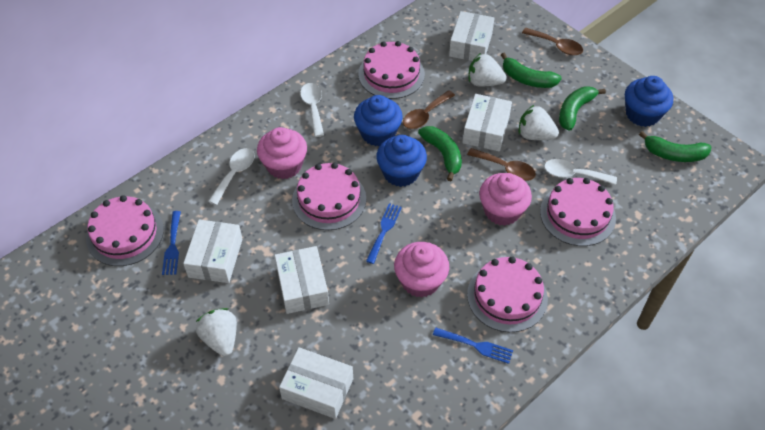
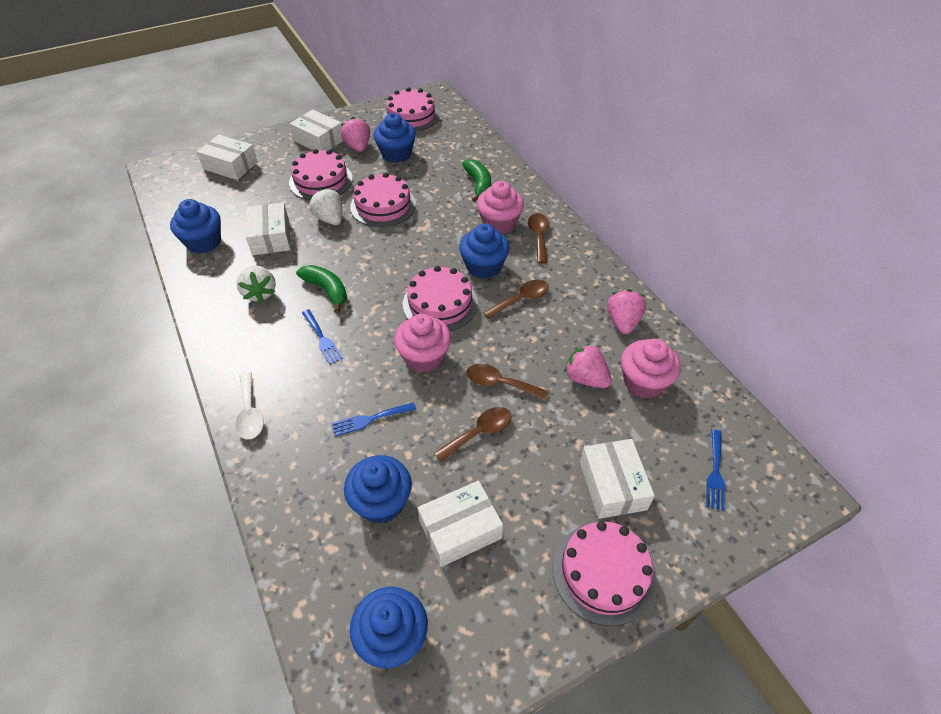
blue cupcake: 3 -> 5
brown spoon: 3 -> 4
green banana: 4 -> 2
pink strawberry: 0 -> 3
white spoon: 3 -> 1
white strawberry: 3 -> 2

